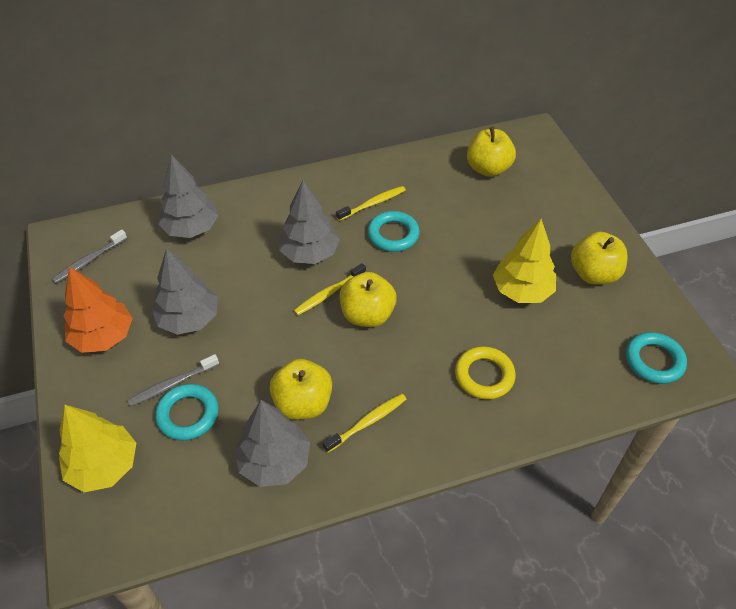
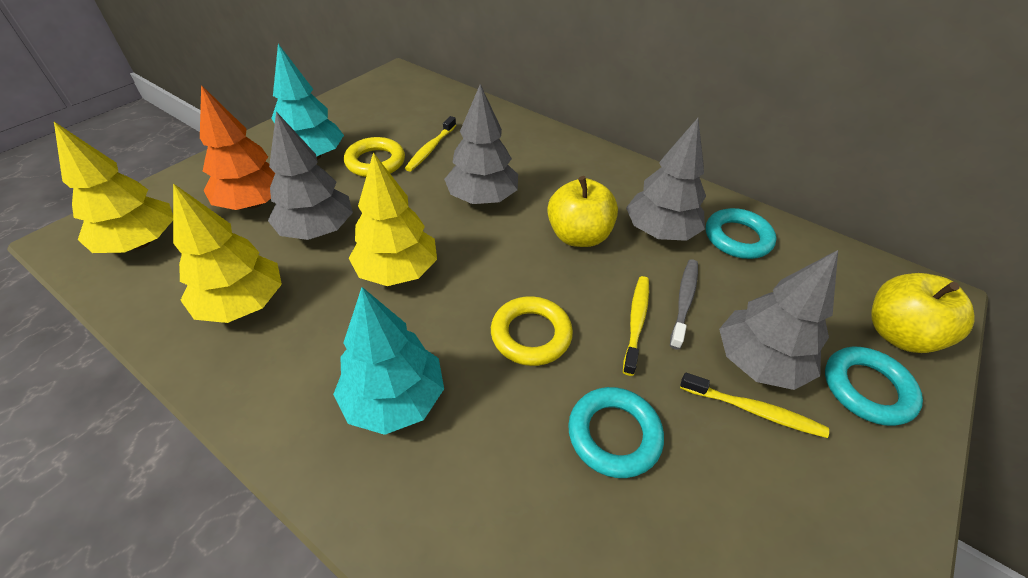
grey toothbrush: 2 -> 1
turquoise tree: 0 -> 2
yellow apple: 4 -> 2
yellow ring: 1 -> 2
yellow tree: 2 -> 3

